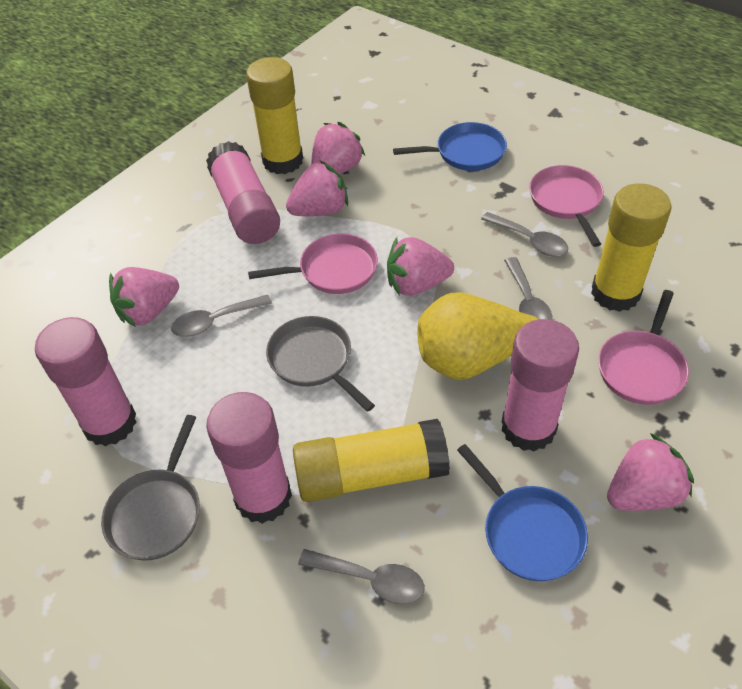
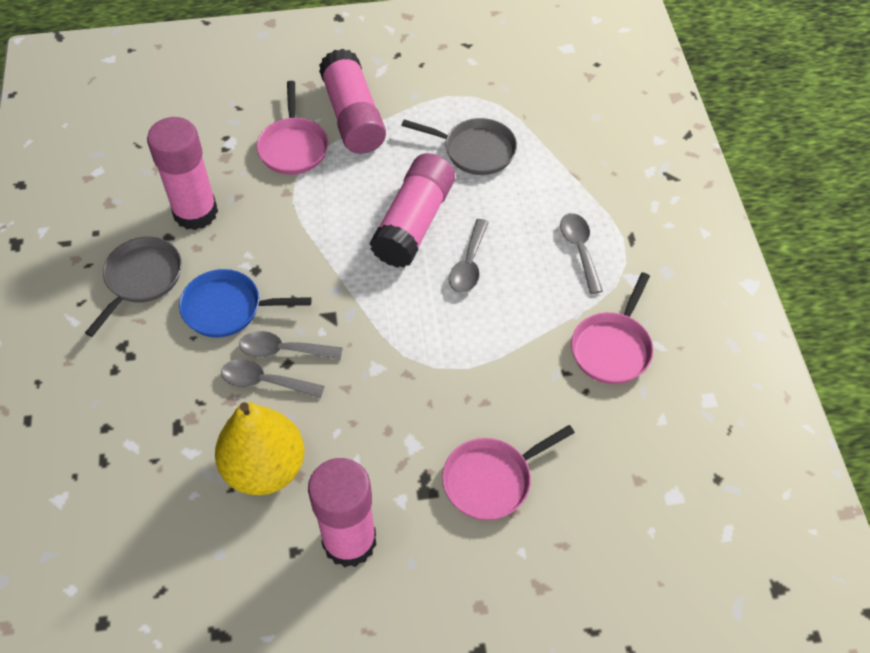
blue pan: 2 -> 1
pink strawberry: 5 -> 0
yellow glue stick: 3 -> 0

